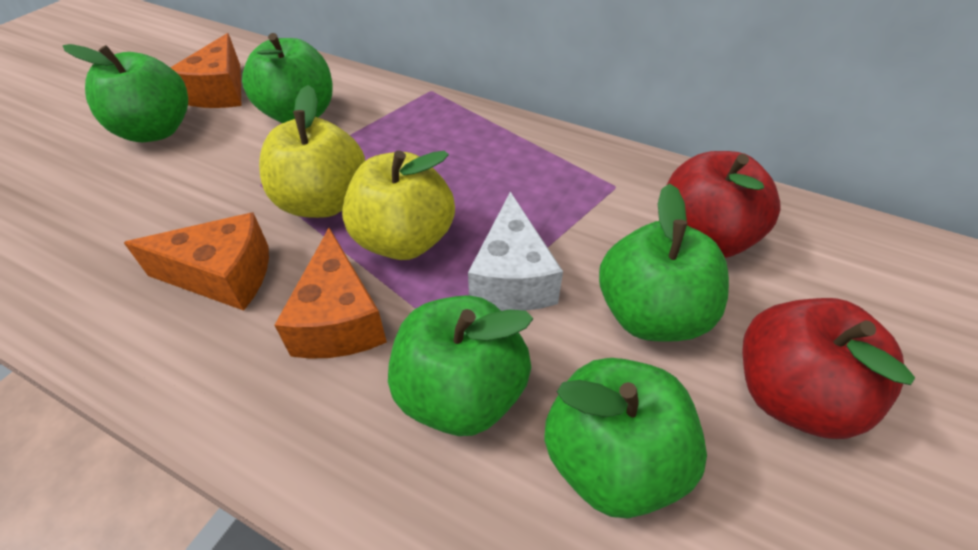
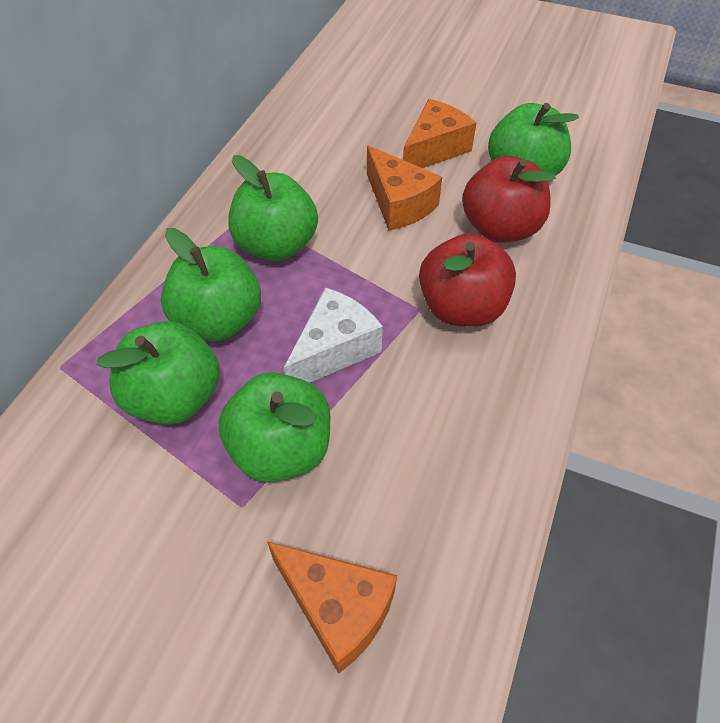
yellow apple: 2 -> 0

